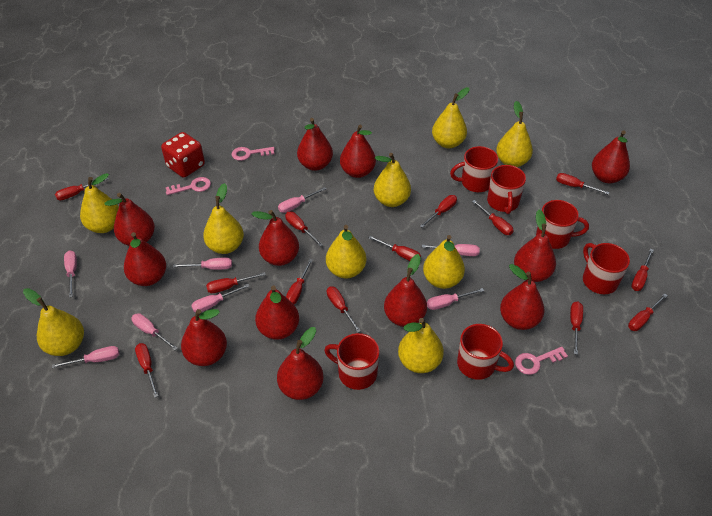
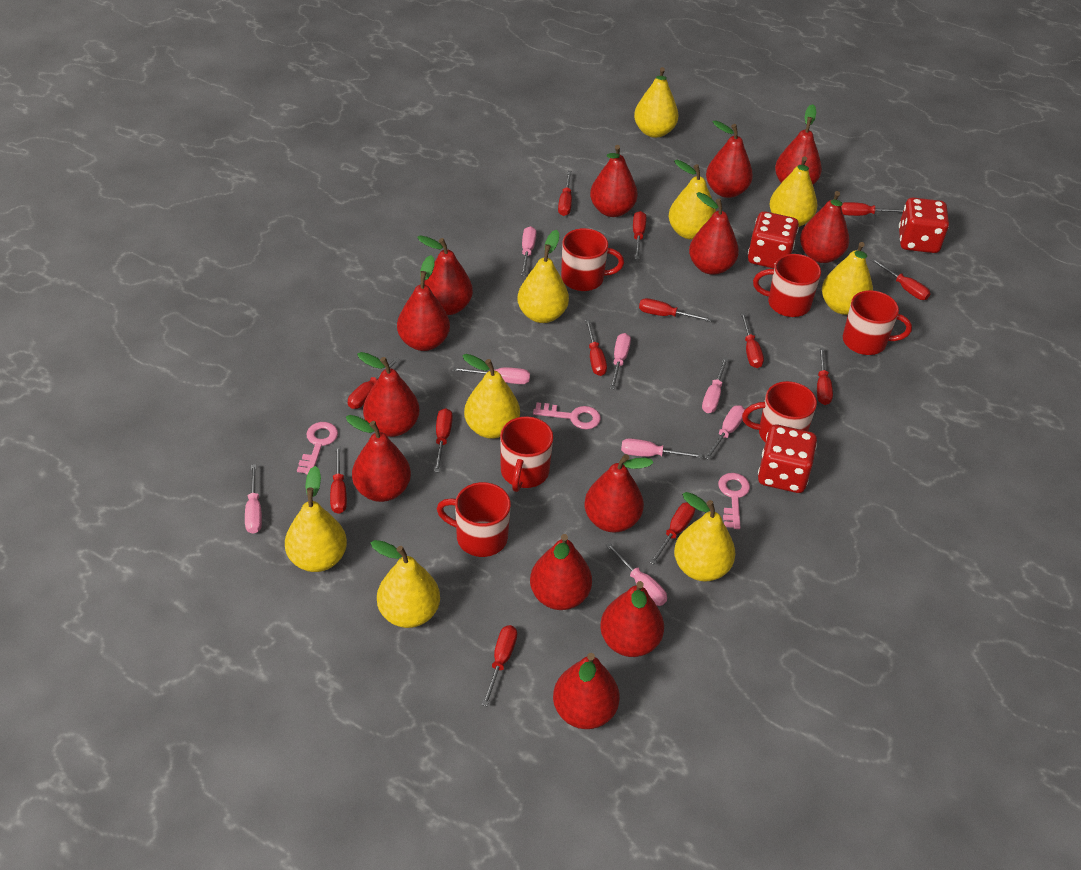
red dice: 1 -> 3
red pear: 12 -> 13

